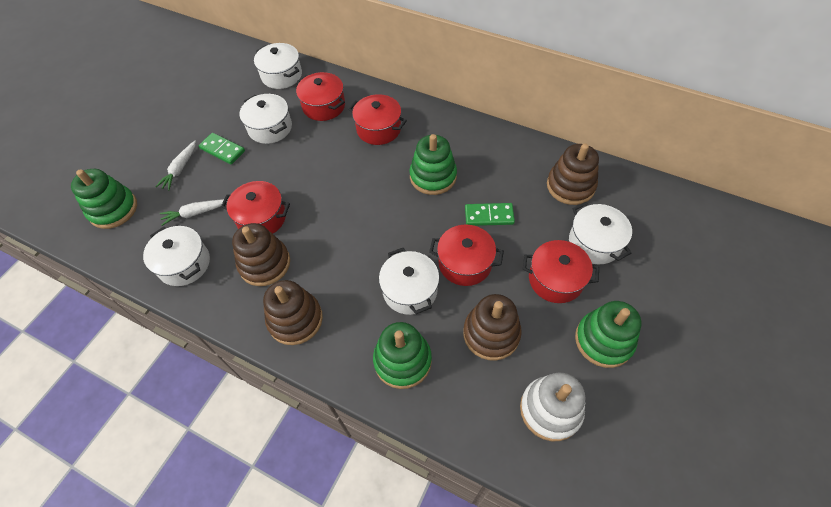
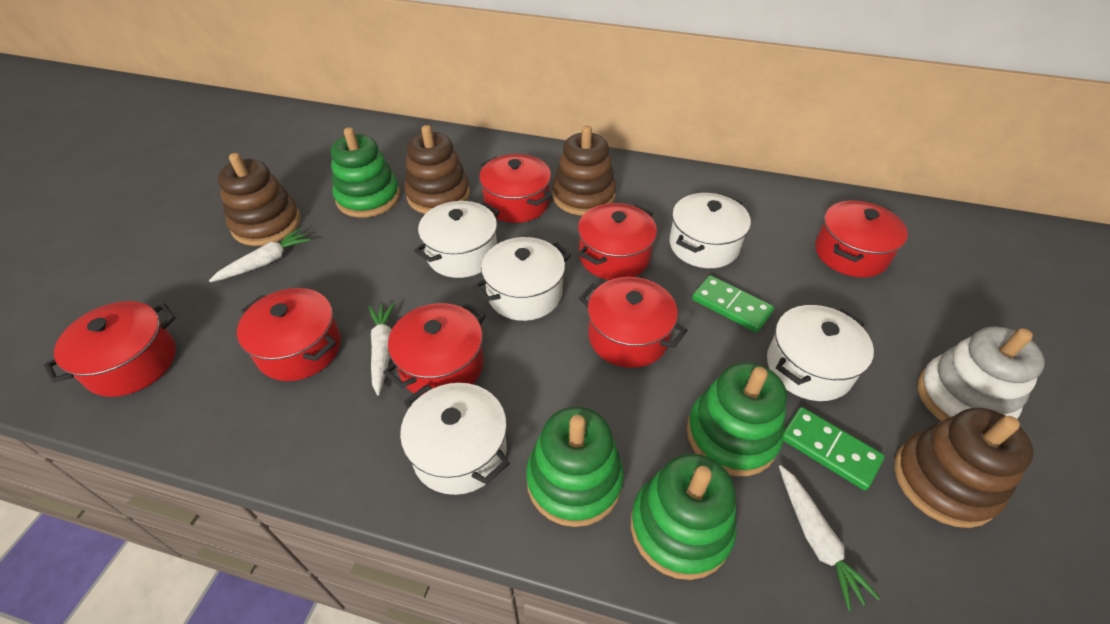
red pot: 5 -> 7
white carrot: 2 -> 3

